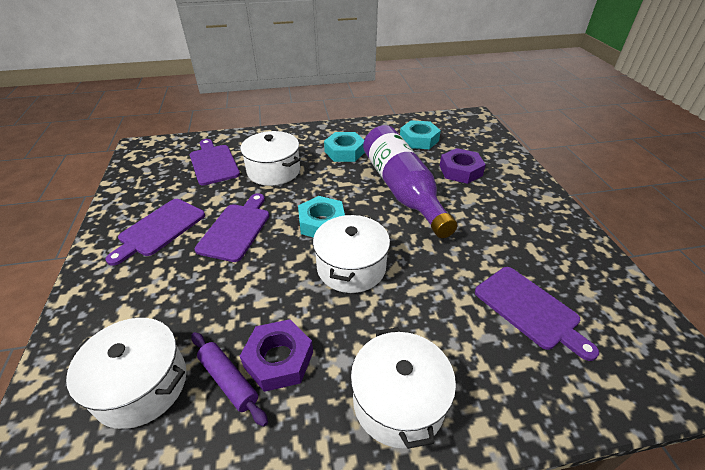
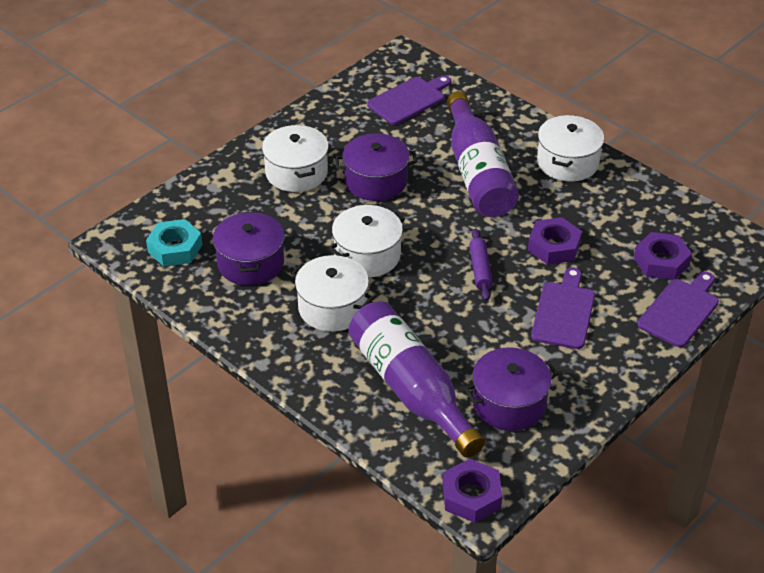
purple bottle: 1 -> 2
purple cutting board: 4 -> 3
purple nut: 2 -> 3
purple pot: 0 -> 3
turquoise nut: 3 -> 1

